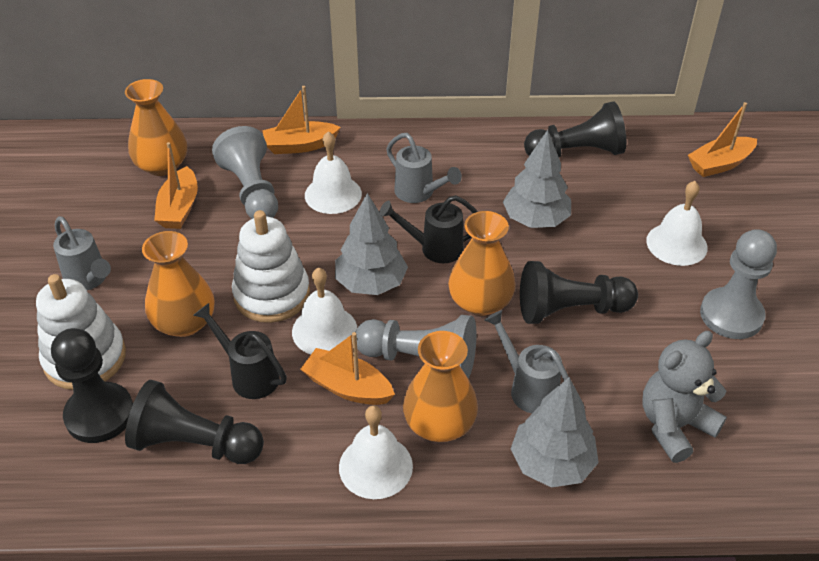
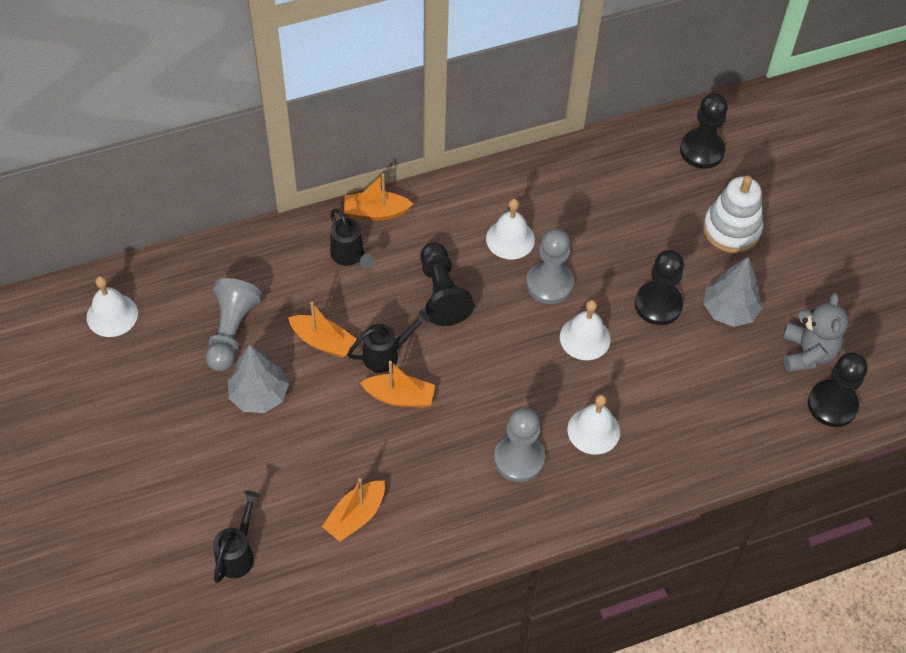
black watering can: 2 -> 3
grey tree: 3 -> 2
grey watering can: 3 -> 0
orange vase: 4 -> 0
white stacking toy: 2 -> 1

